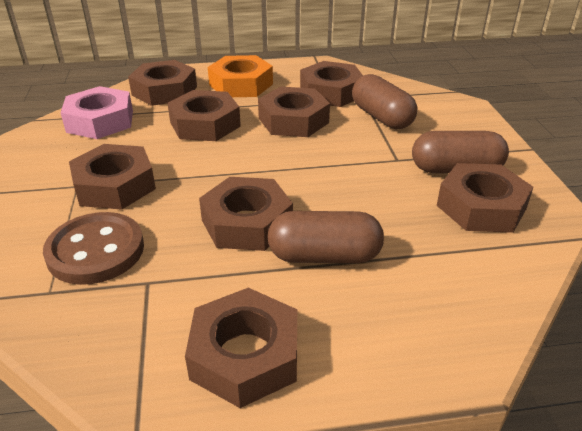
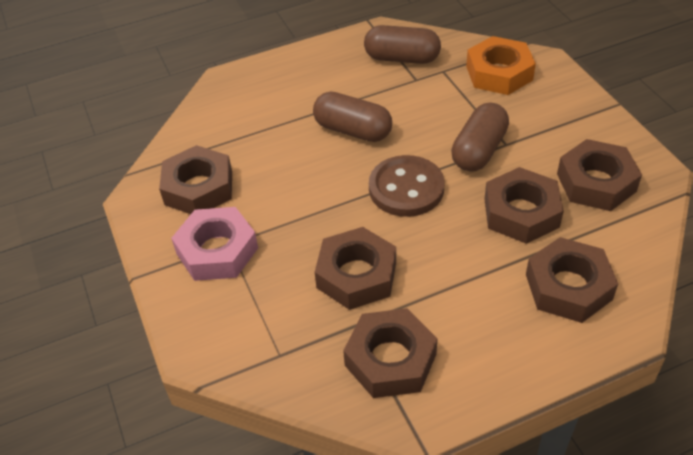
brown nut: 8 -> 6

